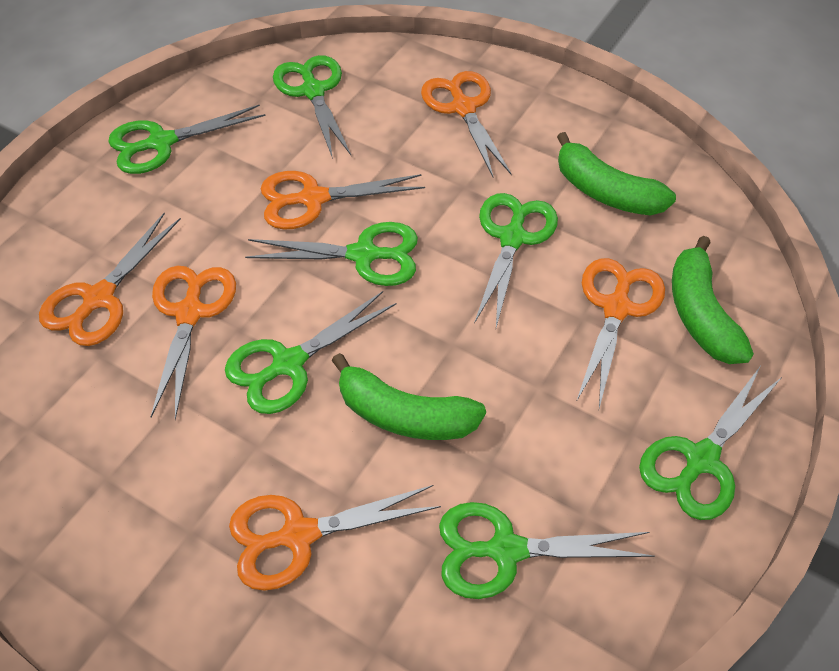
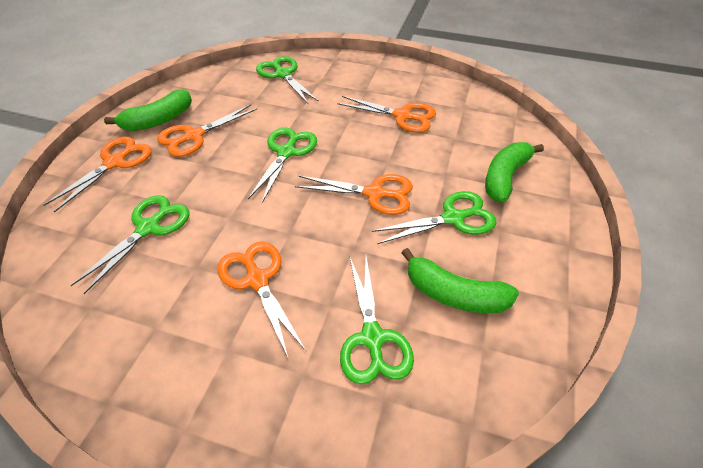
green scissors: 7 -> 5
orange scissors: 6 -> 5

